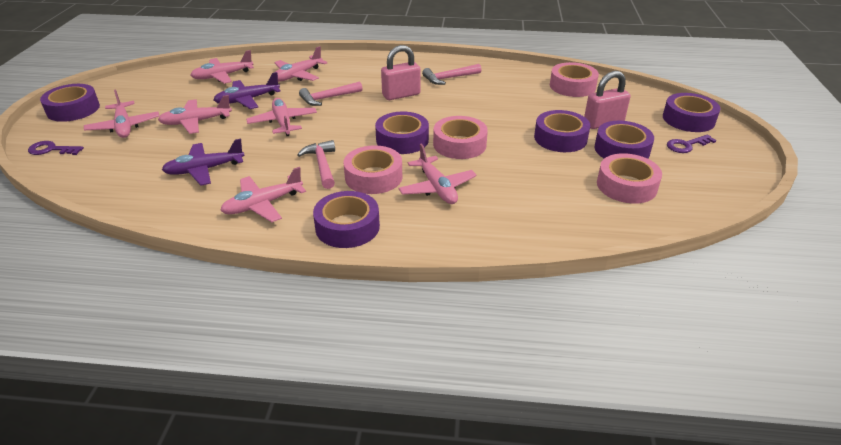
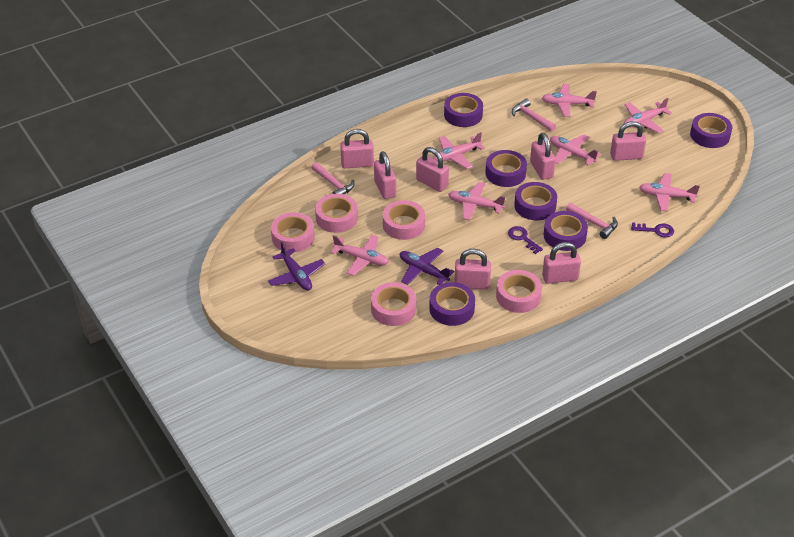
pink padlock: 2 -> 7
pink tape: 4 -> 5

